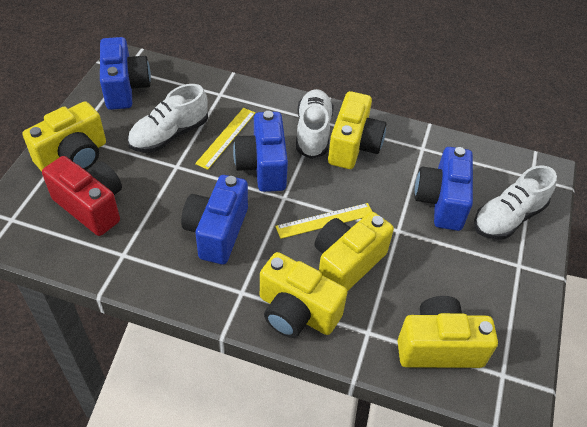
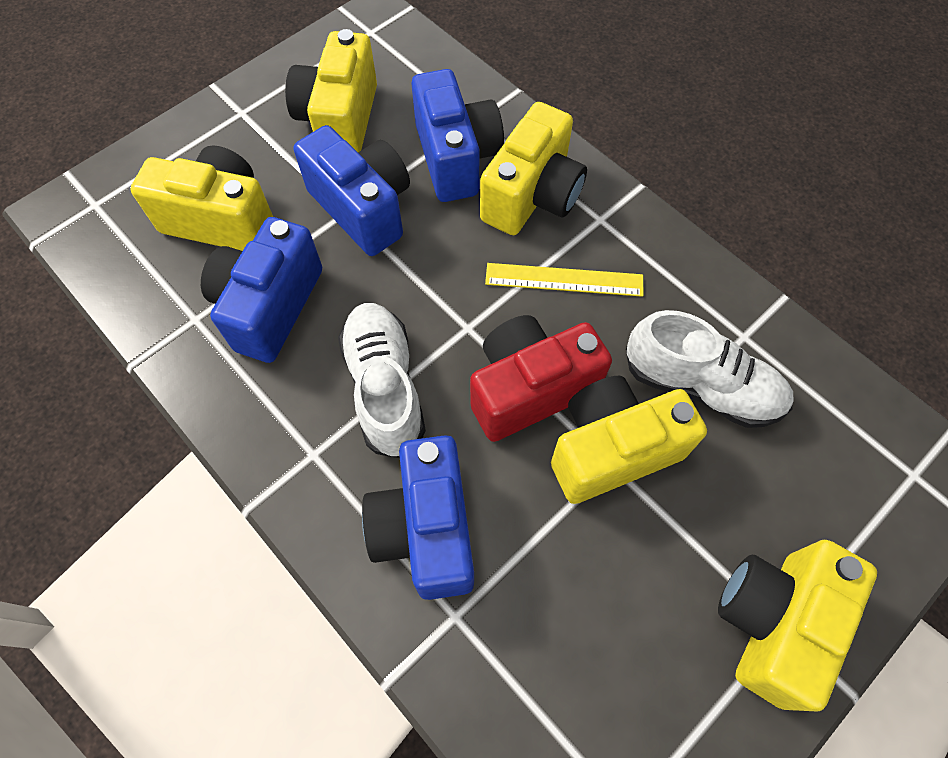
white shoe: 3 -> 2
yellow ruler: 2 -> 1

